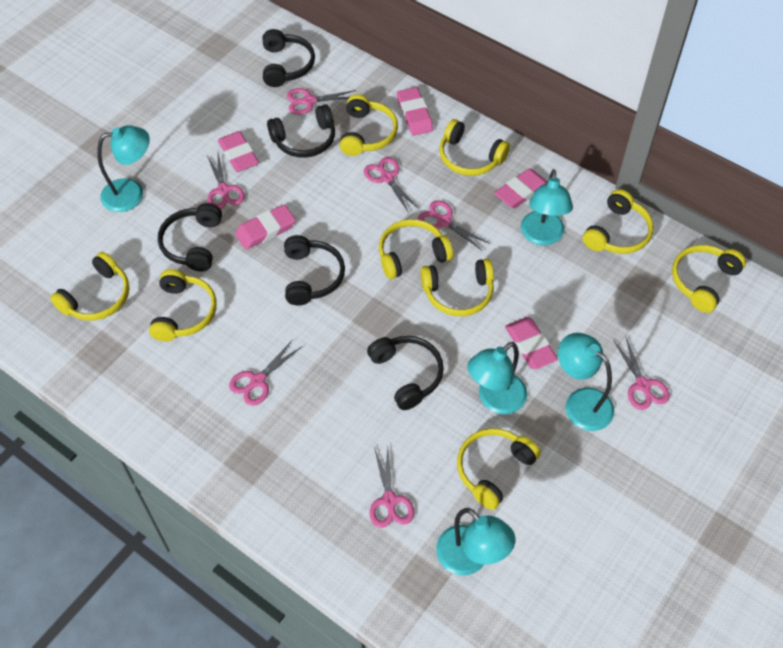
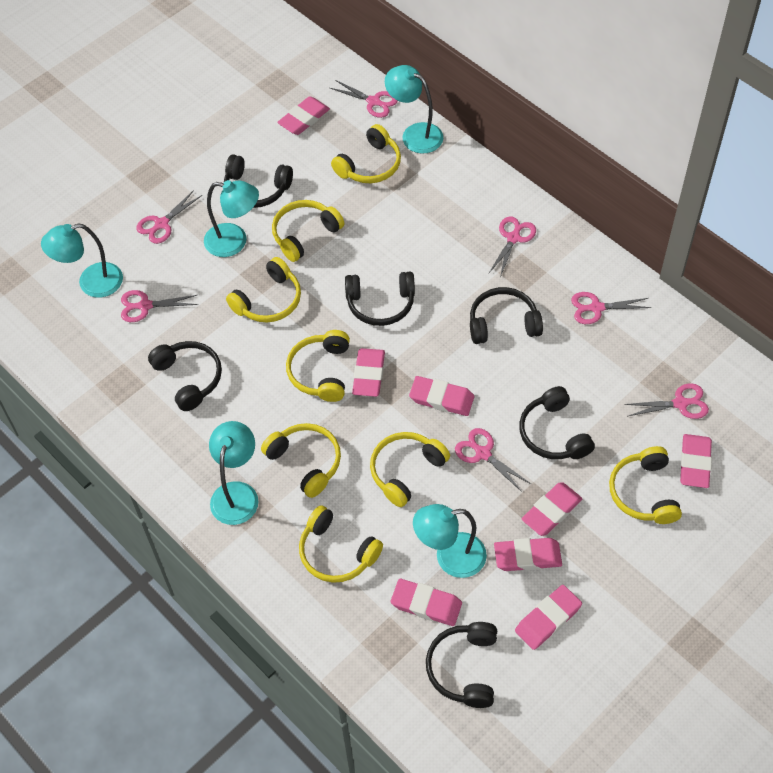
black headphones: 5 -> 6
pink eraser: 5 -> 8
yellow headphones: 9 -> 8

